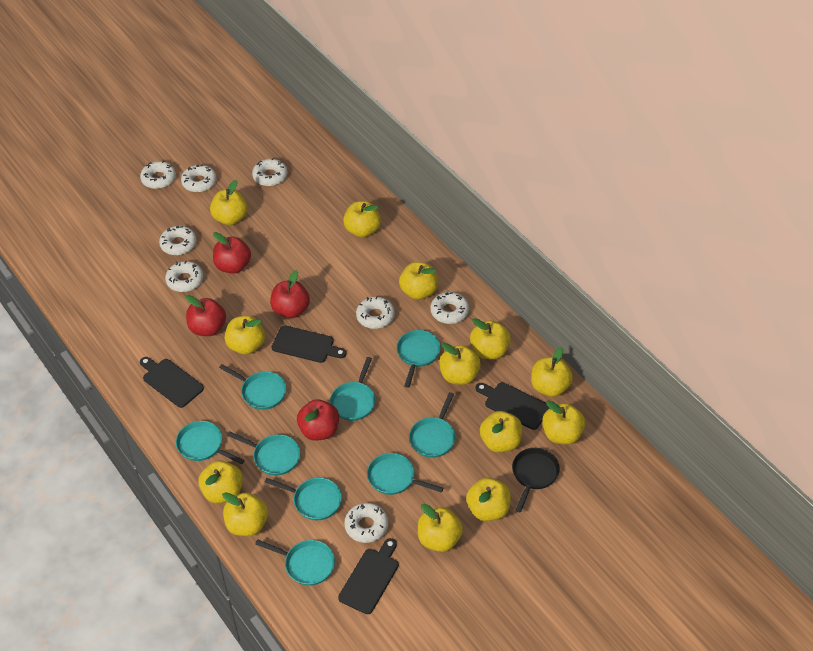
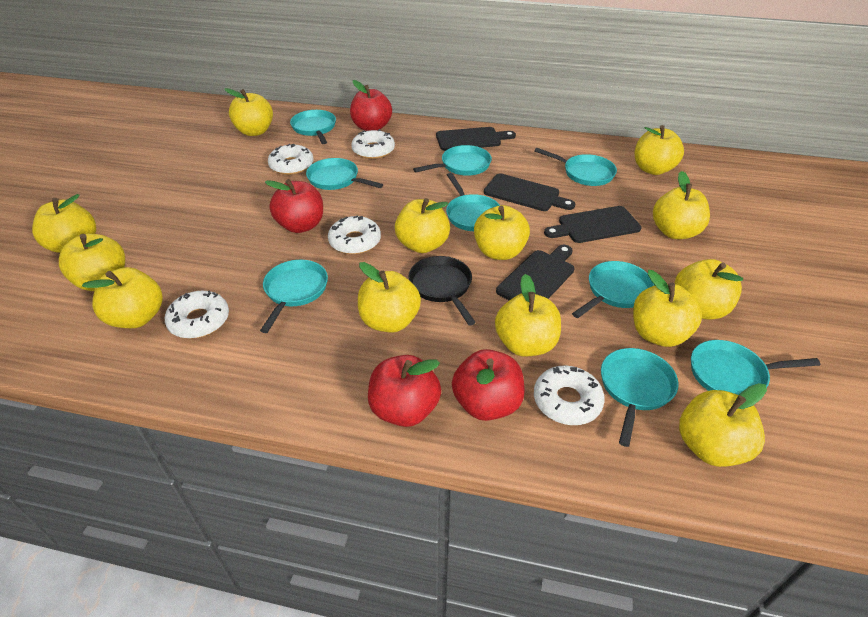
white donut: 8 -> 5

